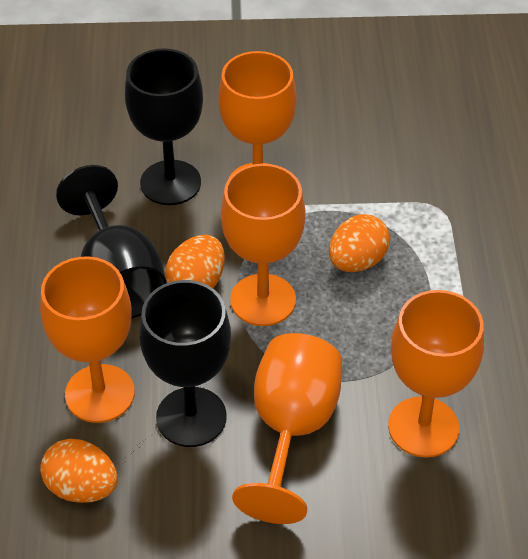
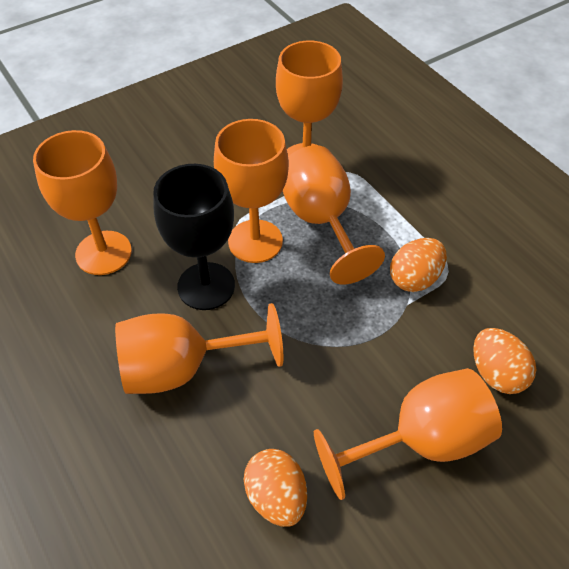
black goblet: 3 -> 1
orange goblet: 5 -> 6

